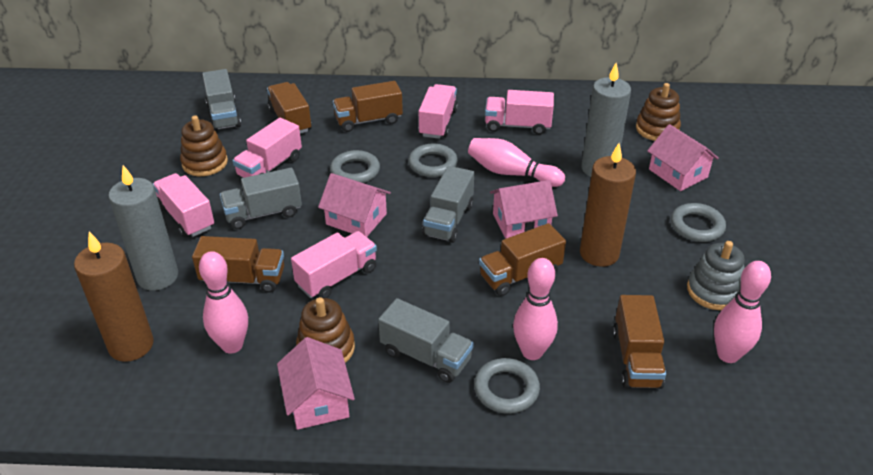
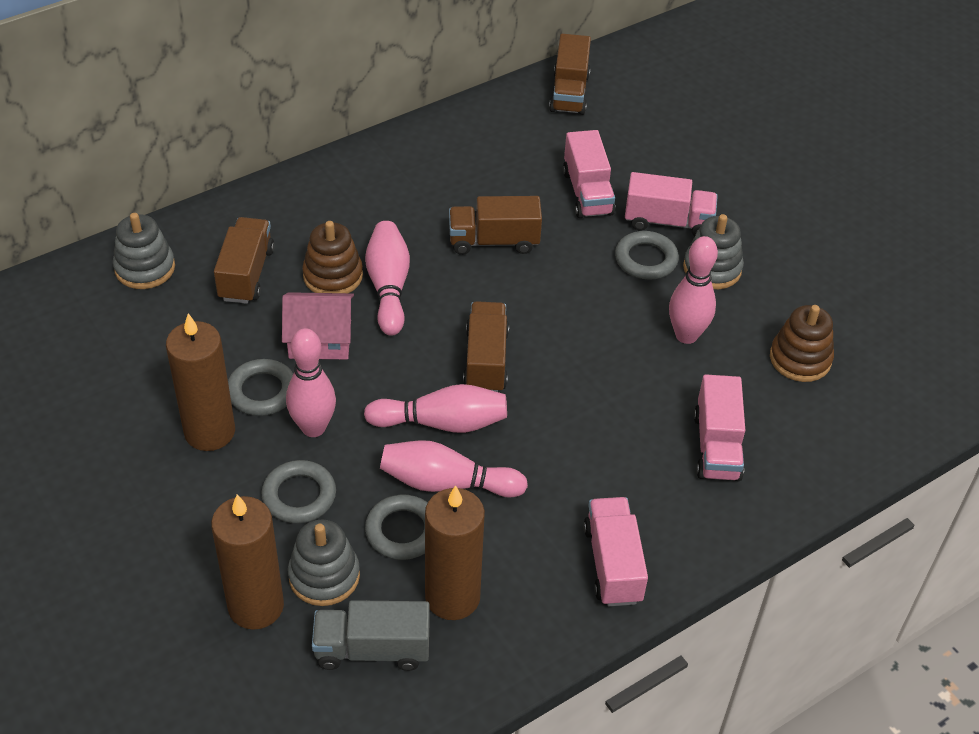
brown candle: 2 -> 3
brown stacking toy: 3 -> 2
brown truck: 5 -> 4
grey candle: 2 -> 0
grey stacking toy: 1 -> 3
grey truck: 4 -> 1
pink bowling pin: 4 -> 5
pink house: 4 -> 1
pink truck: 5 -> 4

